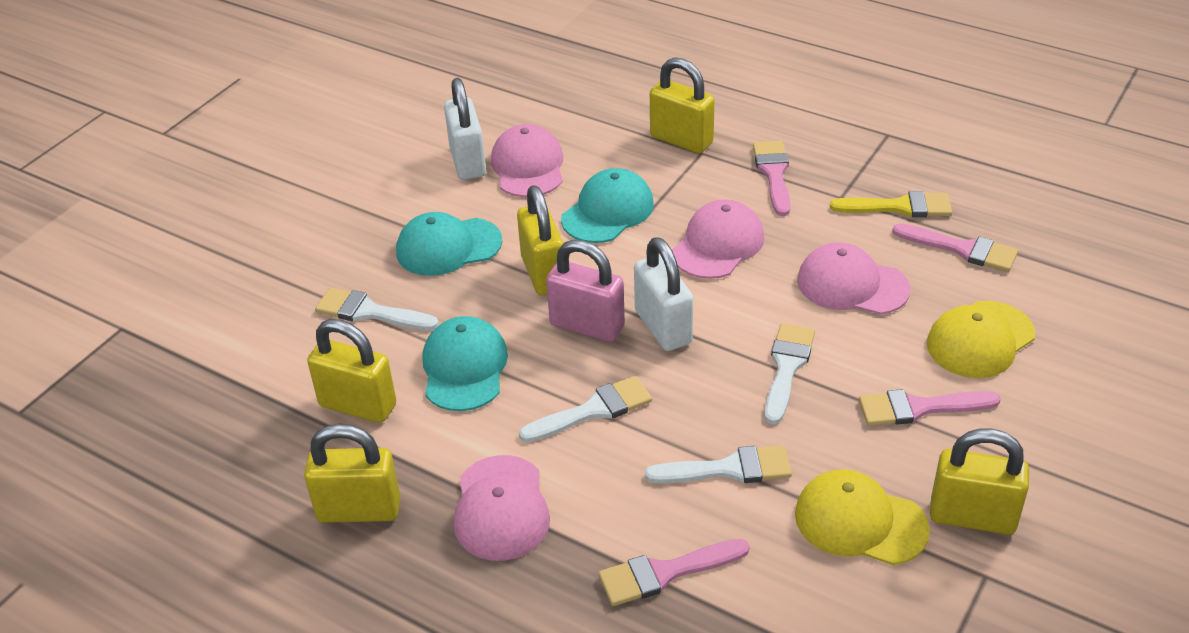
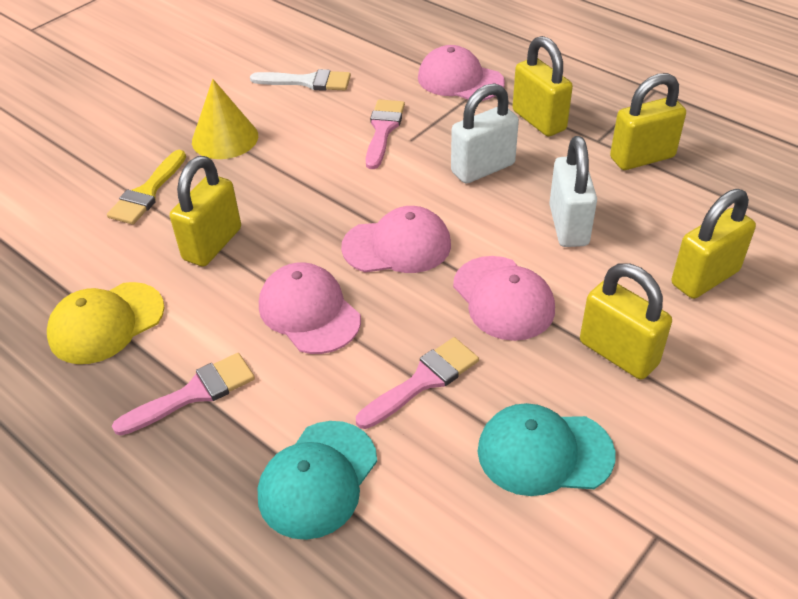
pink brush: 4 -> 3
pink padlock: 1 -> 0
turquoise cap: 3 -> 2
white brush: 4 -> 1
yellow cap: 2 -> 1
yellow cone: 0 -> 1

